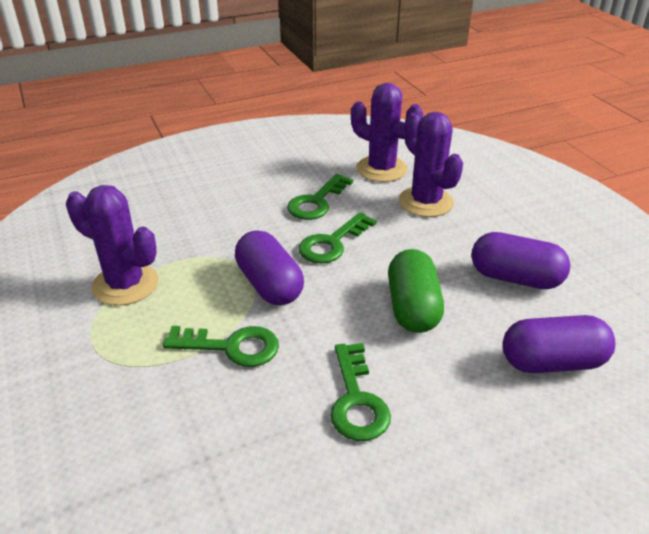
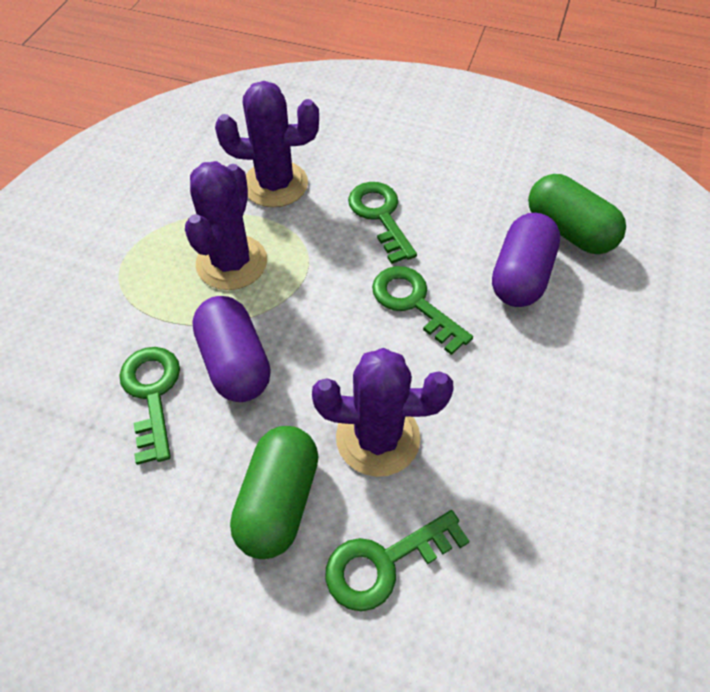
green capsule: 1 -> 2
purple capsule: 3 -> 2

